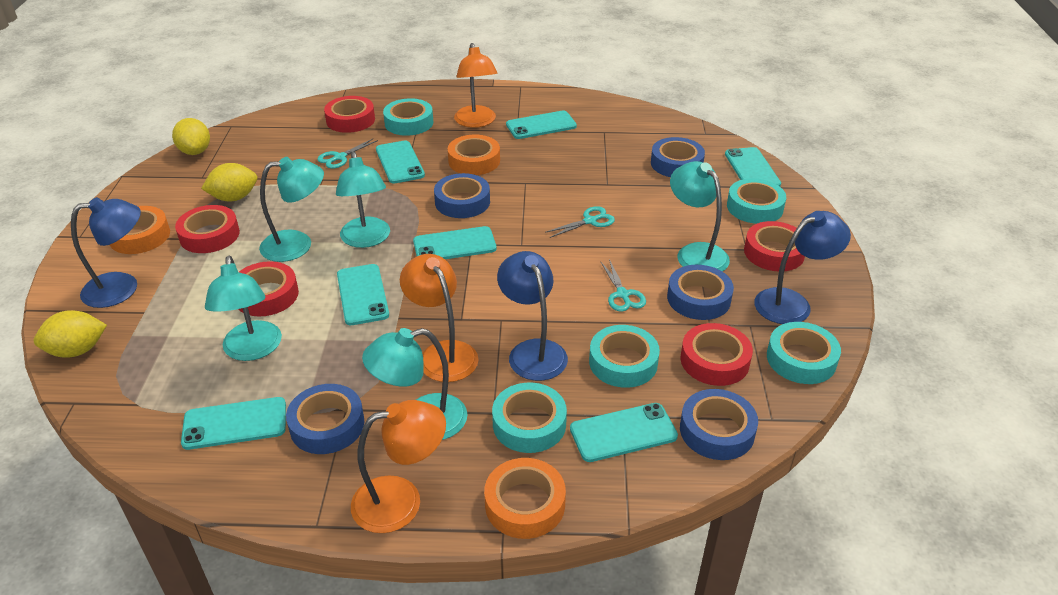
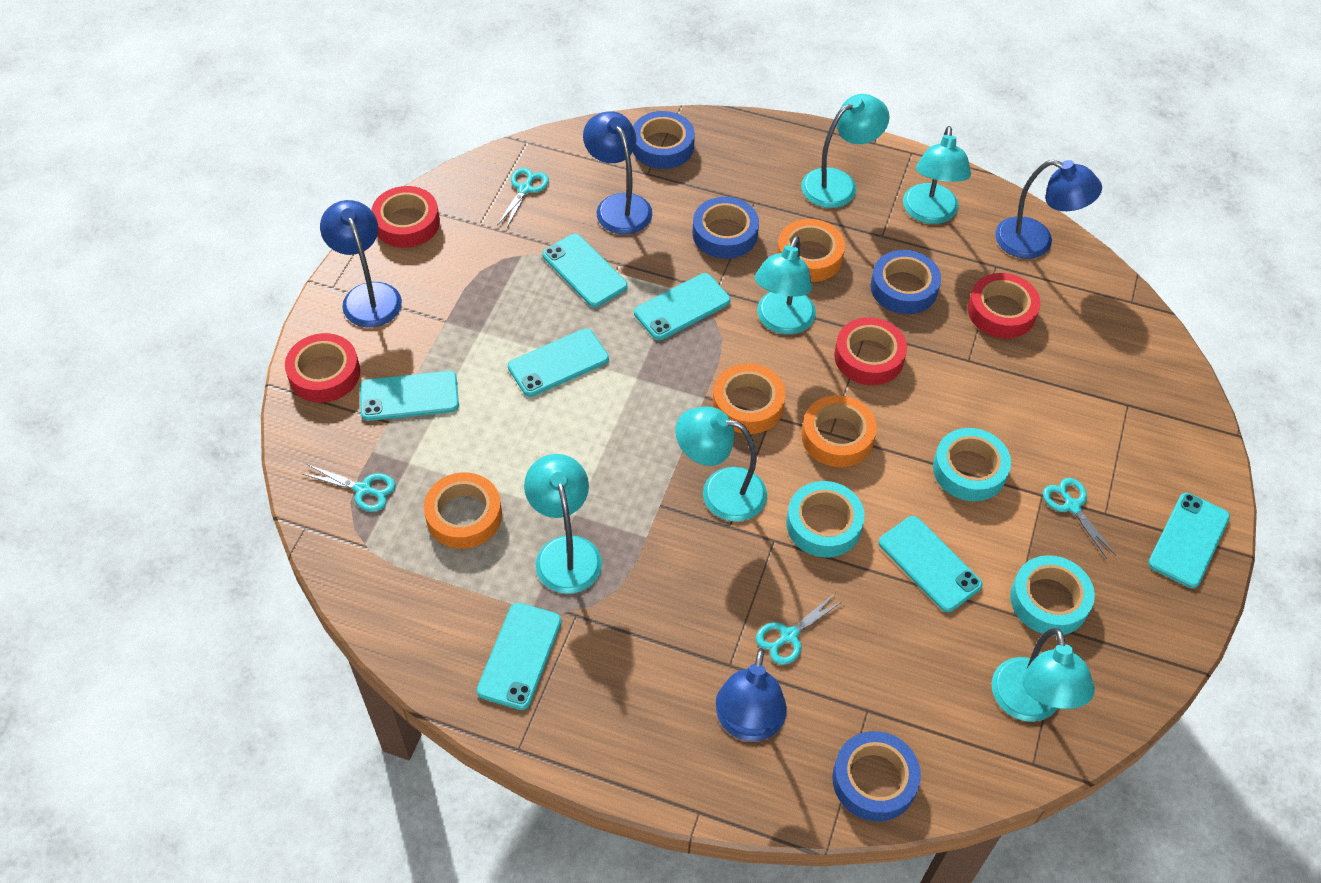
blue lamp: 3 -> 4
blue tape: 5 -> 4
orange lamp: 3 -> 0
orange tape: 3 -> 4
red tape: 5 -> 4
turquoise lamp: 5 -> 6
turquoise scissors: 3 -> 4
turquoise tape: 5 -> 3
yellow lemon: 3 -> 0

